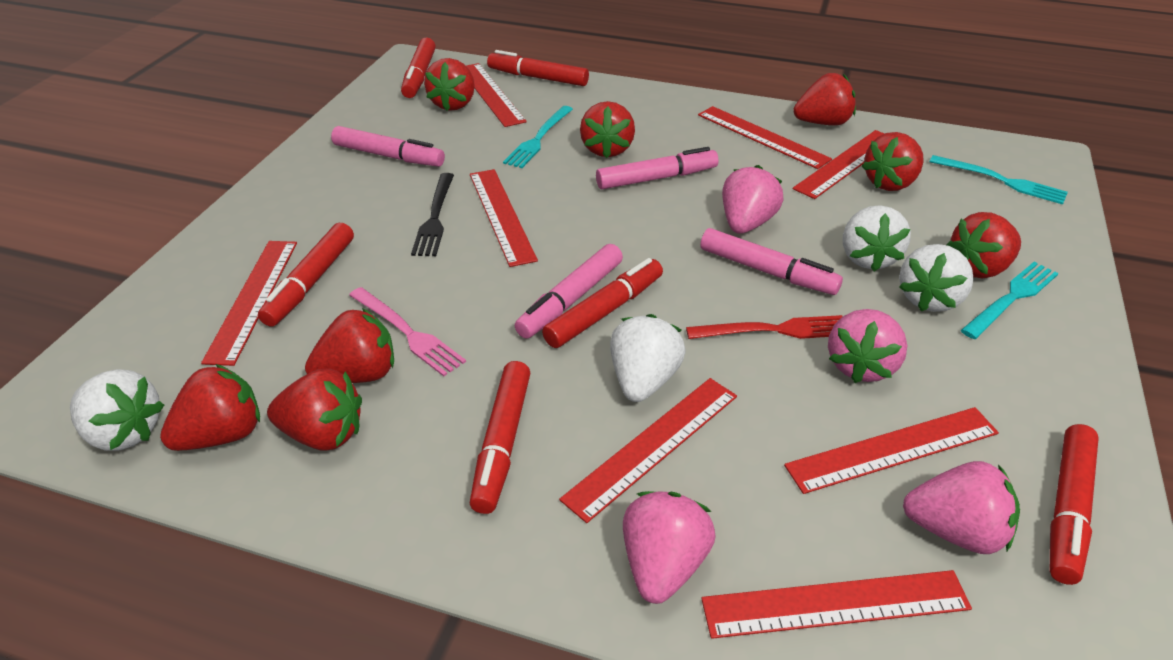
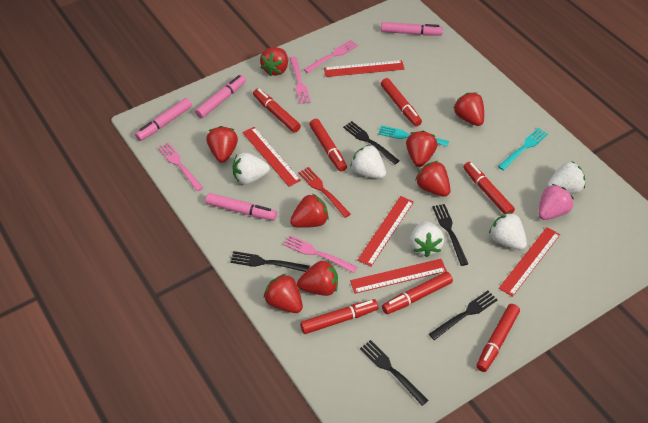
black fork: 1 -> 5
pink fork: 1 -> 4
pink strawberry: 4 -> 1
red marker: 6 -> 7
red ruler: 8 -> 5
turquoise fork: 3 -> 2
white strawberry: 4 -> 5

